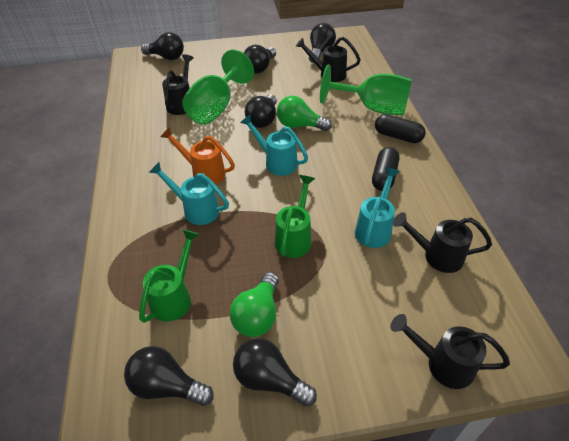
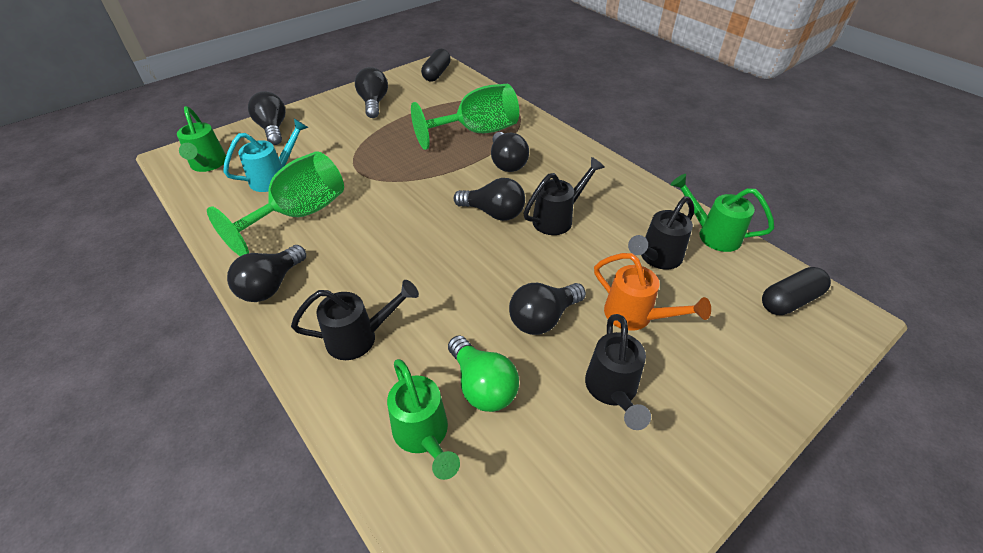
green light bulb: 2 -> 1
green watering can: 2 -> 3
turquoise watering can: 3 -> 1

